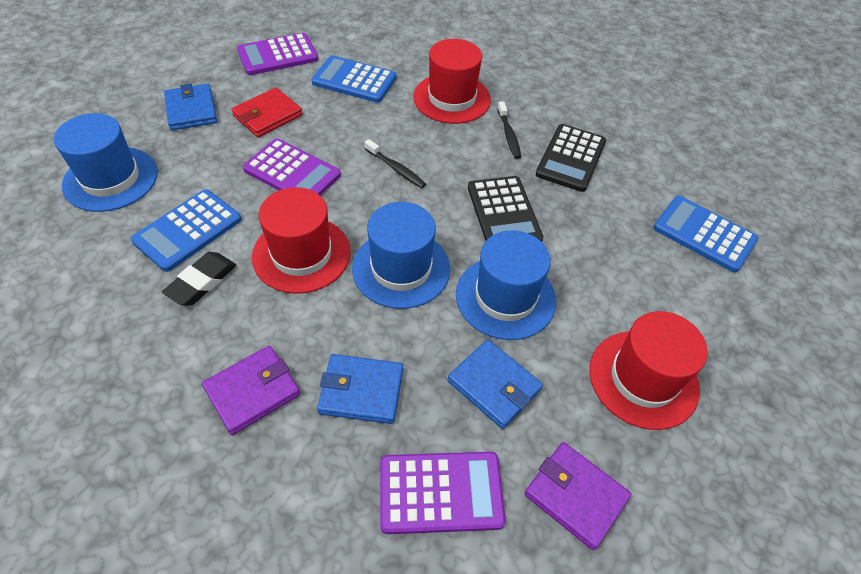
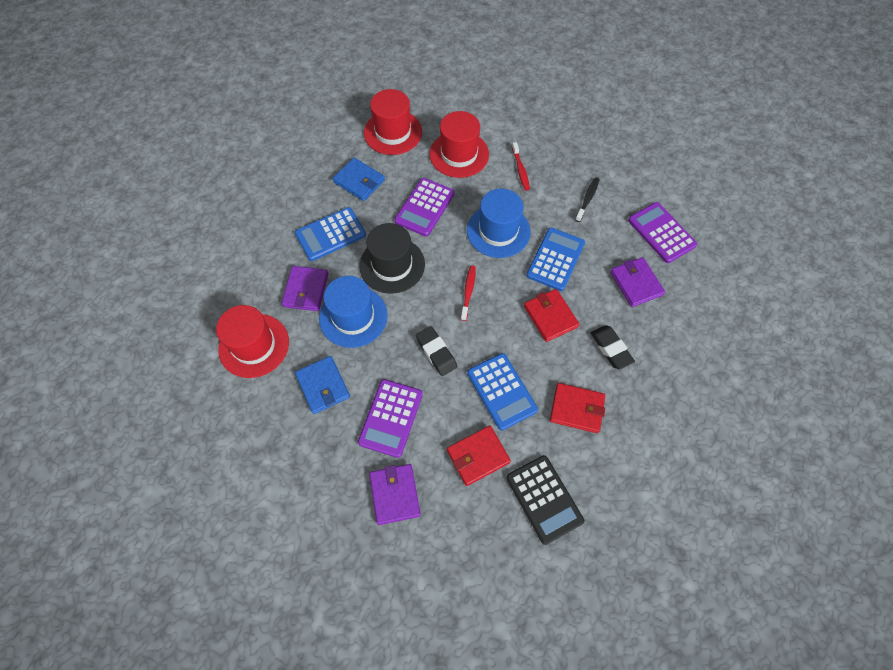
black calculator: 2 -> 1
black eraser: 1 -> 2
black hat: 0 -> 1
black toothbrush: 2 -> 1
blue hat: 3 -> 2
blue wallet: 3 -> 2
purple wallet: 2 -> 3
red toothbrush: 0 -> 2
red wallet: 1 -> 3

